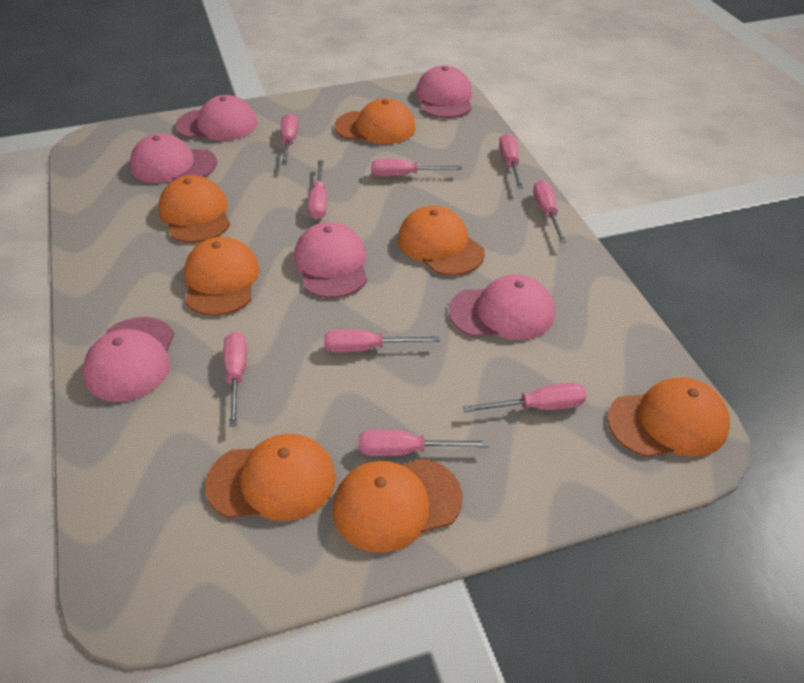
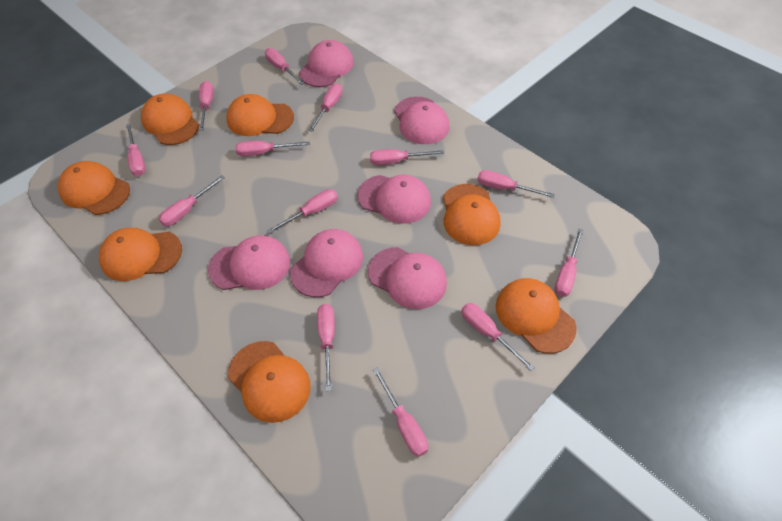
pink screwdriver: 9 -> 13

